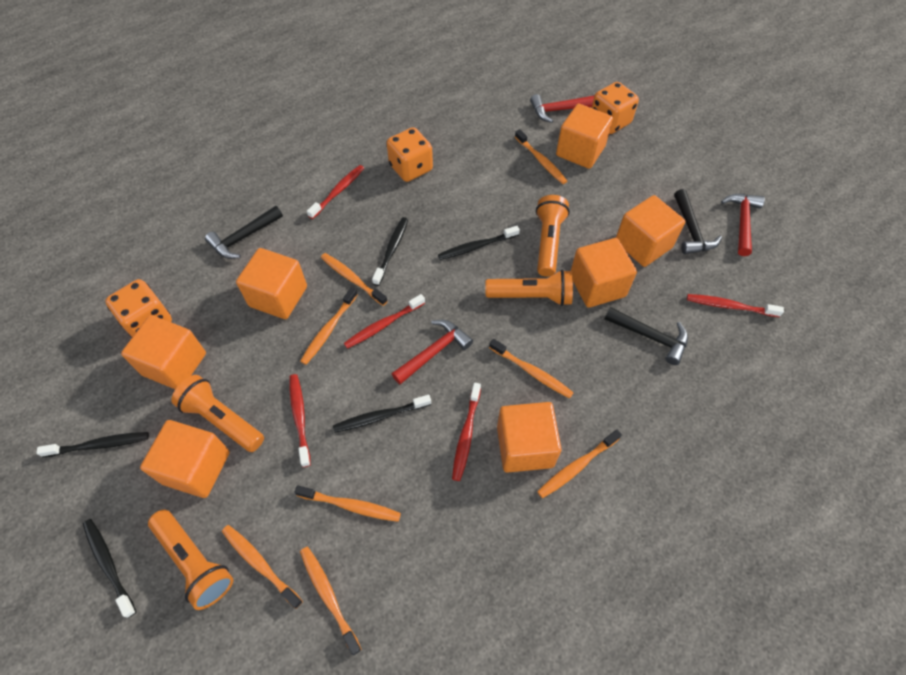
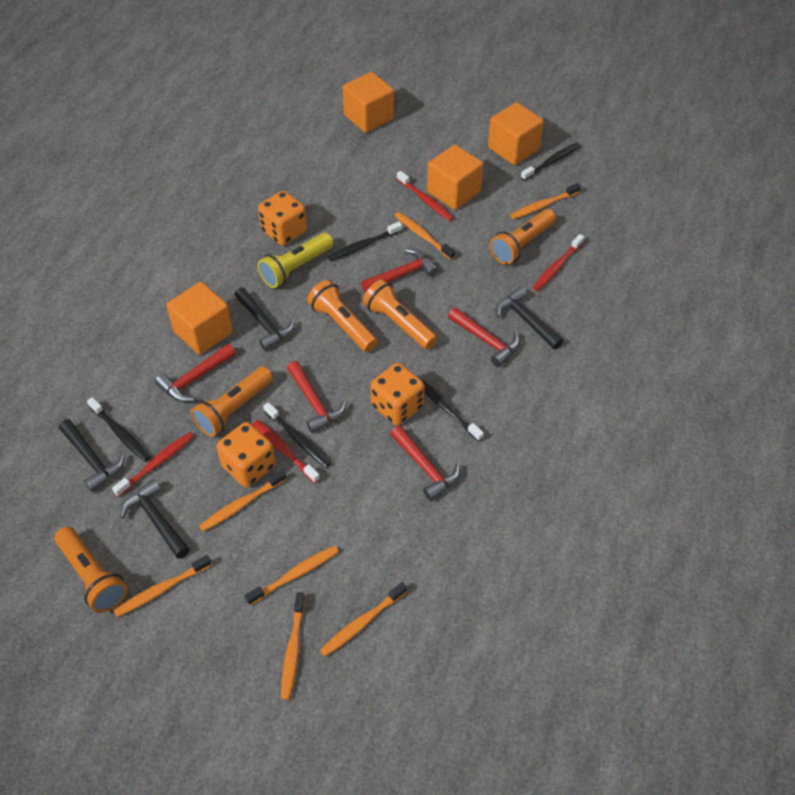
black hammer: 3 -> 4
orange cube: 7 -> 4
orange flashlight: 4 -> 5
orange toothbrush: 8 -> 7
red hammer: 3 -> 5
red toothbrush: 5 -> 4
yellow flashlight: 0 -> 1

